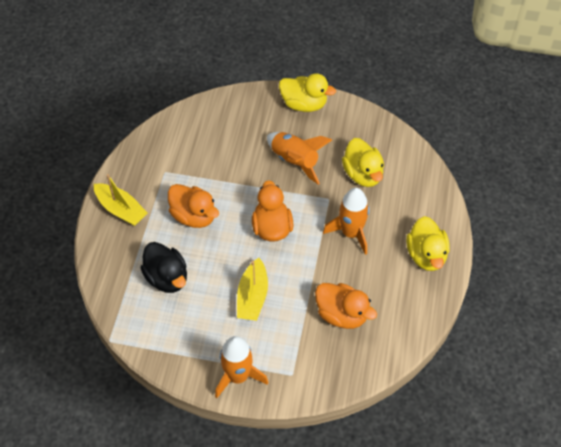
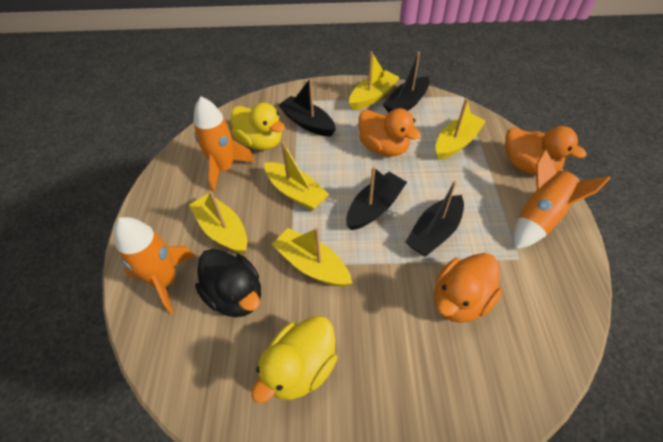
black boat: 0 -> 4
yellow boat: 2 -> 5
yellow duck: 3 -> 2

